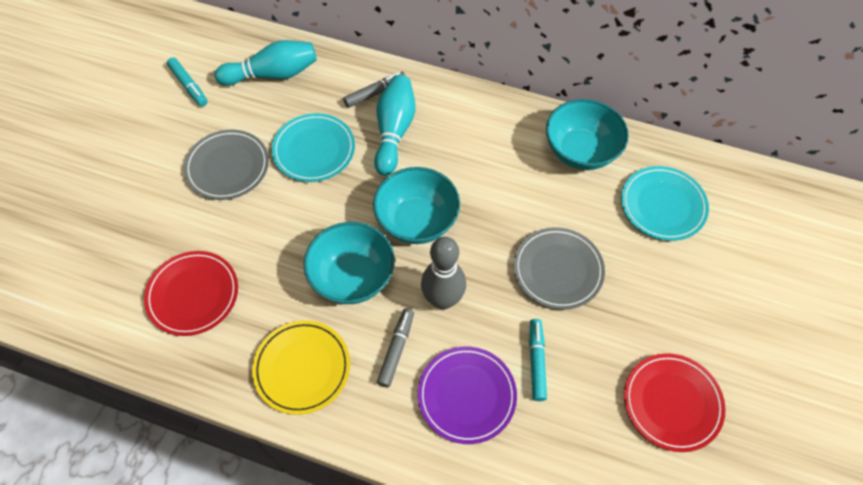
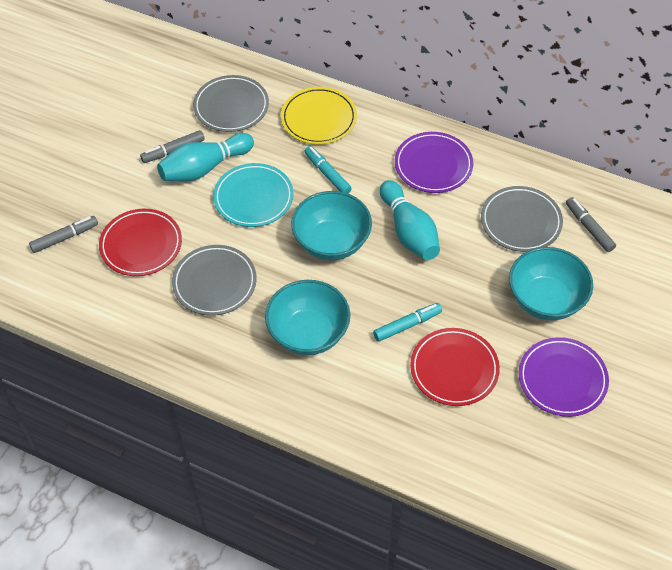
grey bowling pin: 1 -> 0
grey marker: 2 -> 3
grey plate: 2 -> 3
purple plate: 1 -> 2
turquoise plate: 2 -> 1

